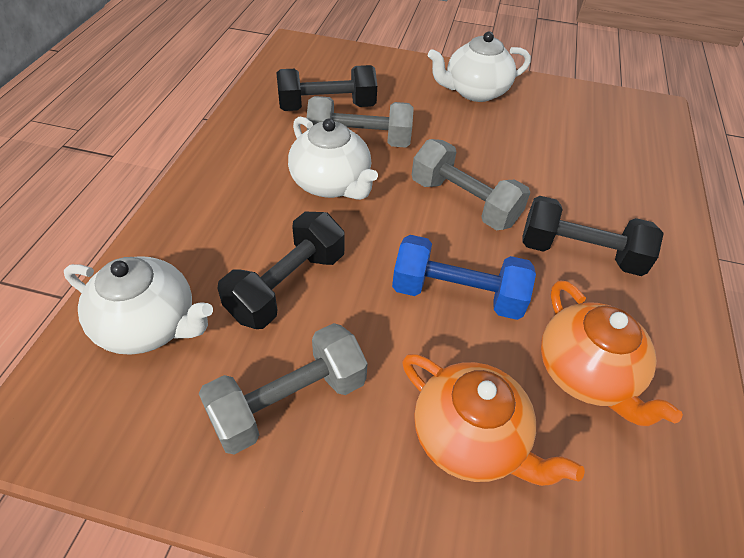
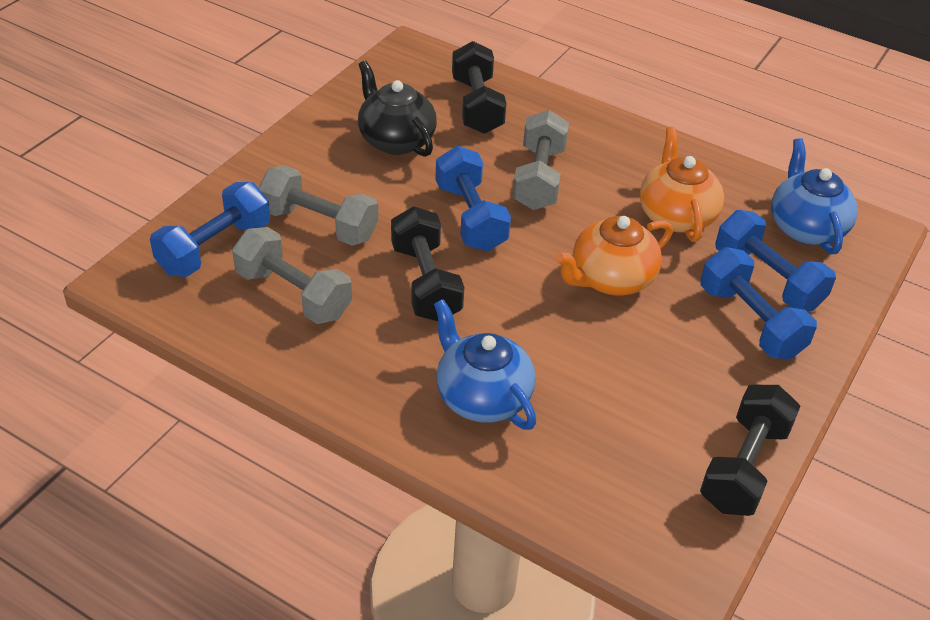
black teapot: 0 -> 1
blue dumbbell: 1 -> 4
blue teapot: 0 -> 2
white teapot: 3 -> 0

